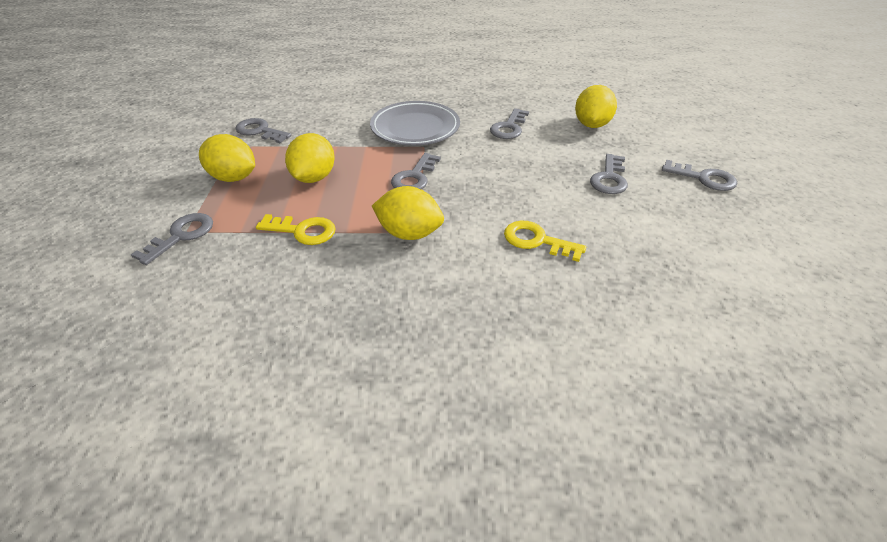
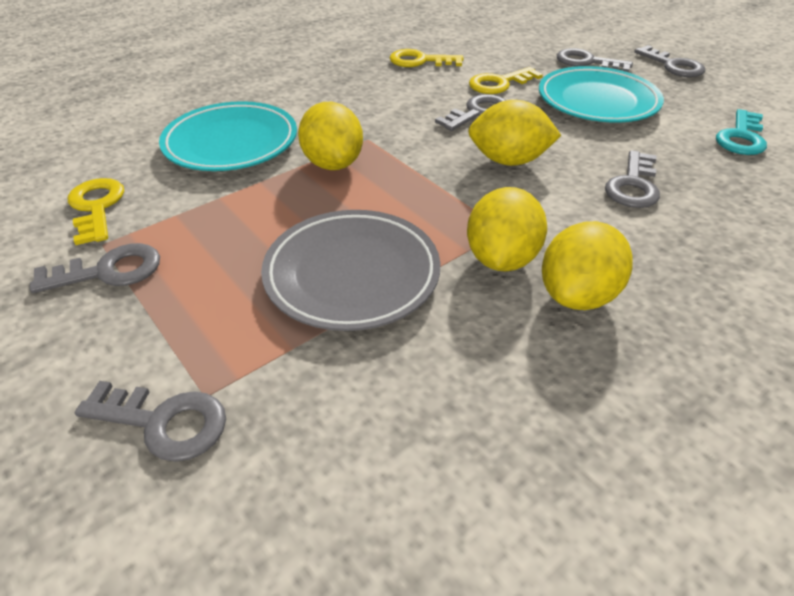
turquoise key: 0 -> 1
turquoise plate: 0 -> 2
yellow key: 2 -> 3

